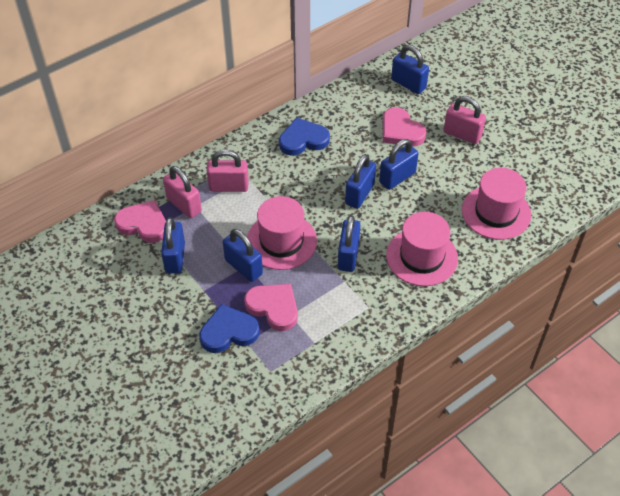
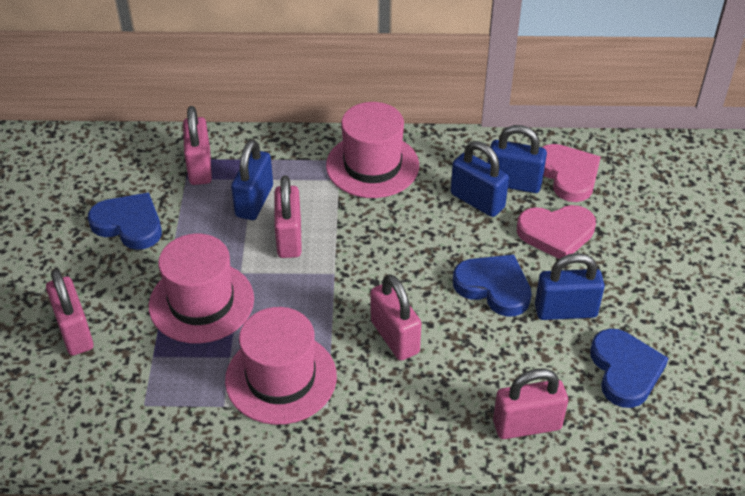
blue heart: 2 -> 3
blue padlock: 6 -> 4
pink heart: 3 -> 2
pink padlock: 3 -> 5

